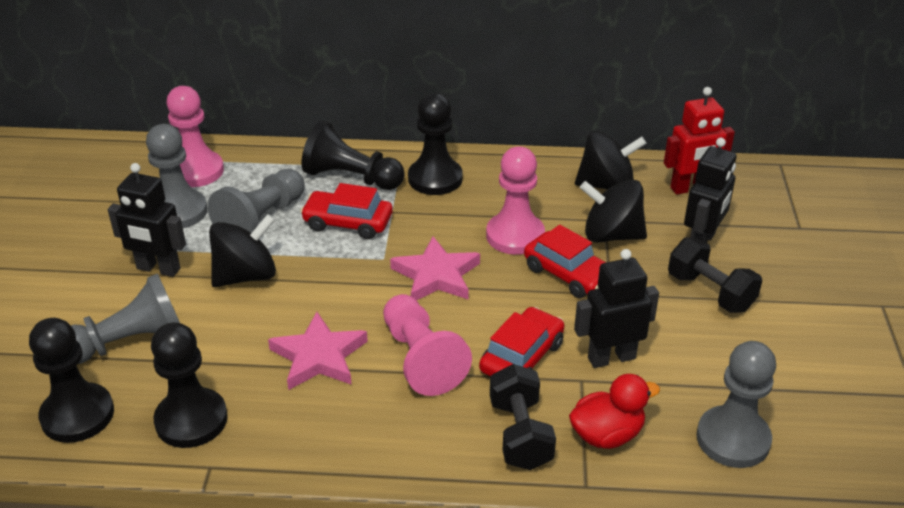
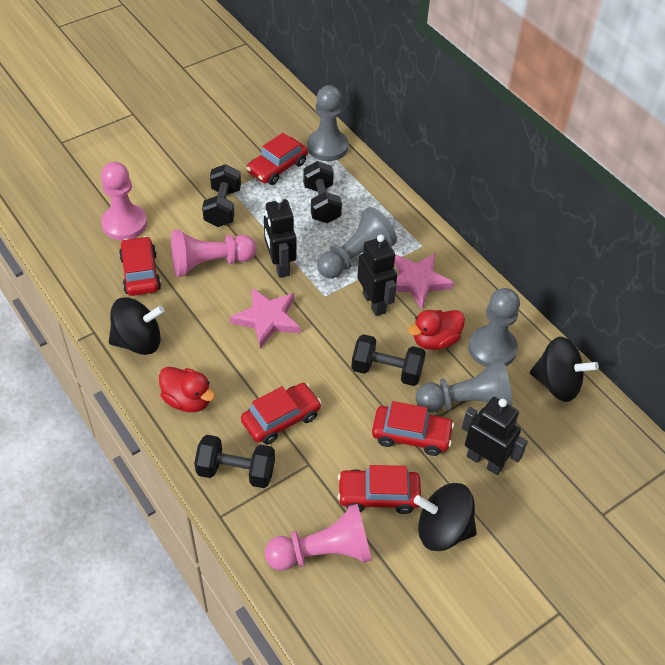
black dumbbell: 2 -> 4
black pawn: 4 -> 0
red car: 3 -> 5
red duck: 1 -> 2
red robot: 1 -> 0

